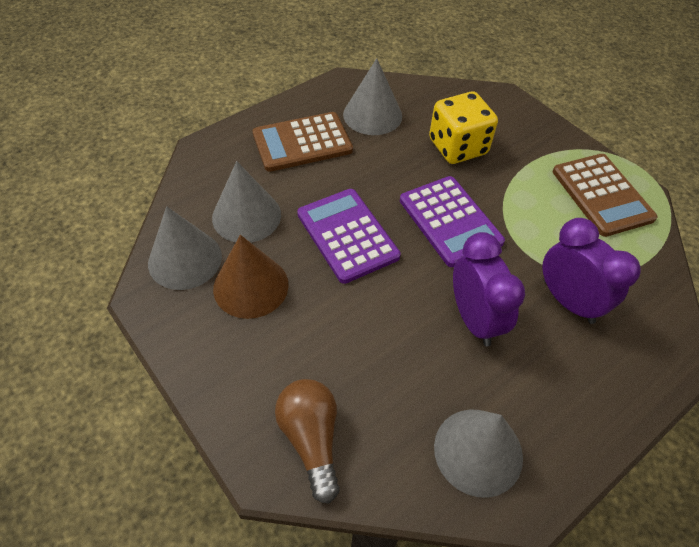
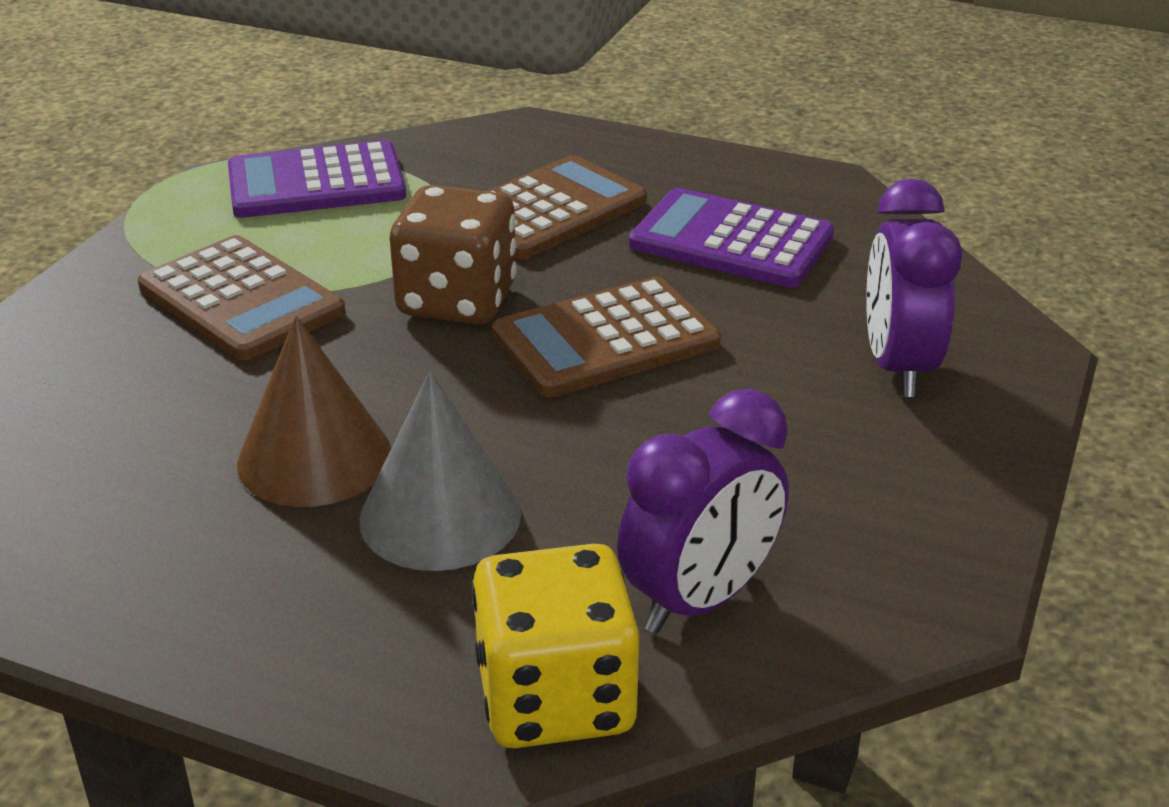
brown calculator: 2 -> 3
brown dice: 0 -> 1
brown light bulb: 1 -> 0
grey cone: 4 -> 1

